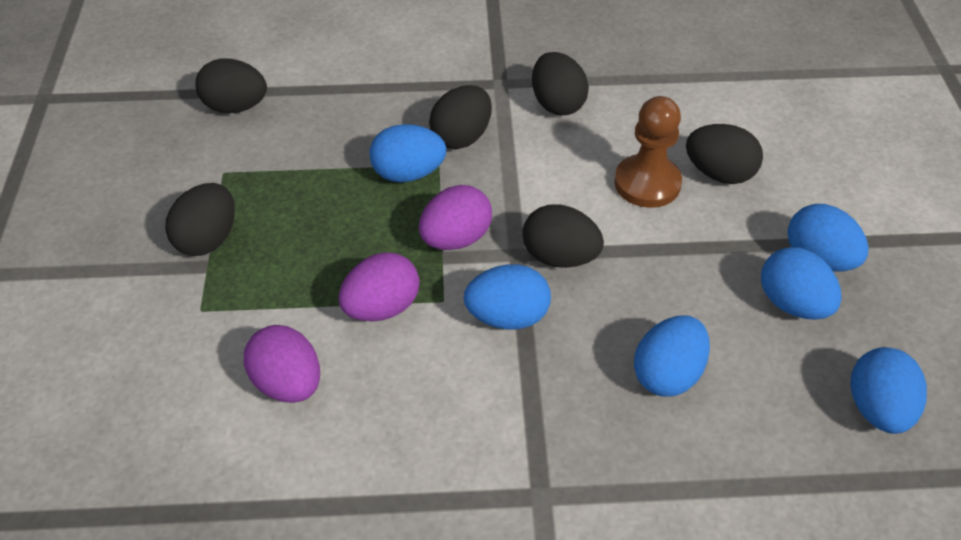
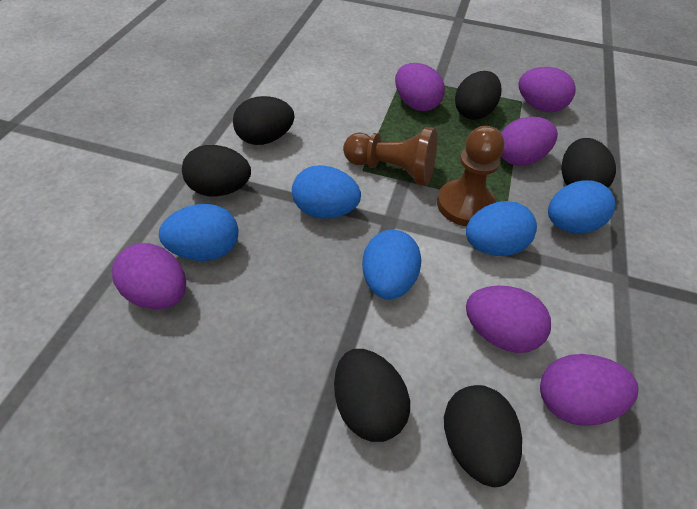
blue egg: 6 -> 5
brown pawn: 1 -> 2
purple egg: 3 -> 6

